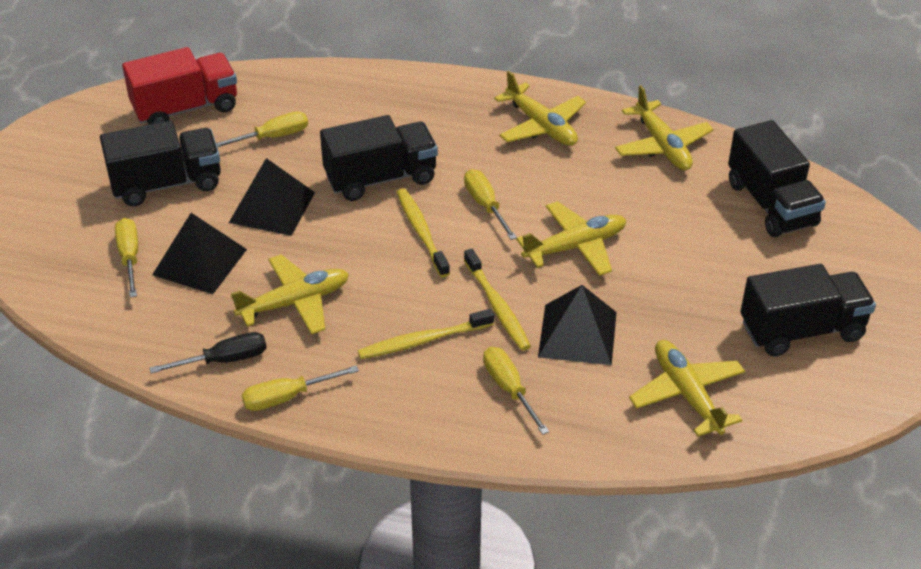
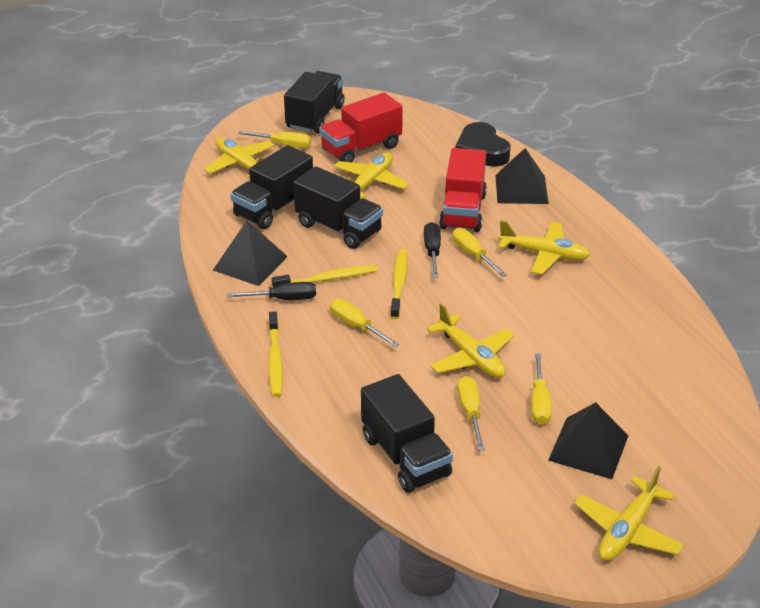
black heart: 0 -> 1
black screwdriver: 1 -> 2
red truck: 1 -> 2

